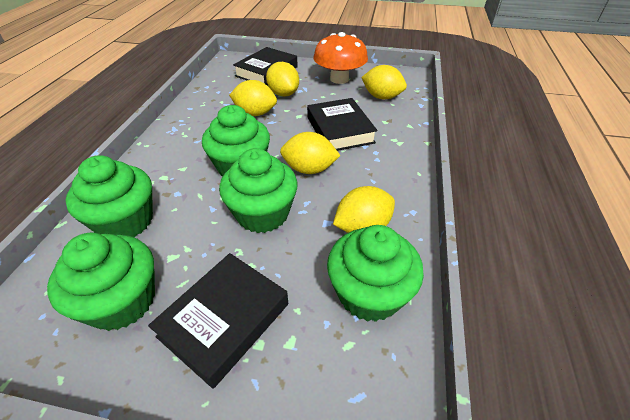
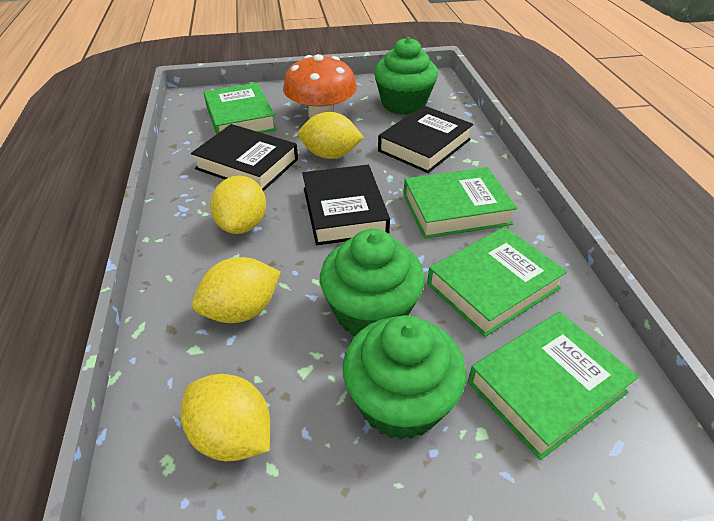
green book: 0 -> 4
green cupcake: 5 -> 3
yellow lemon: 5 -> 4

